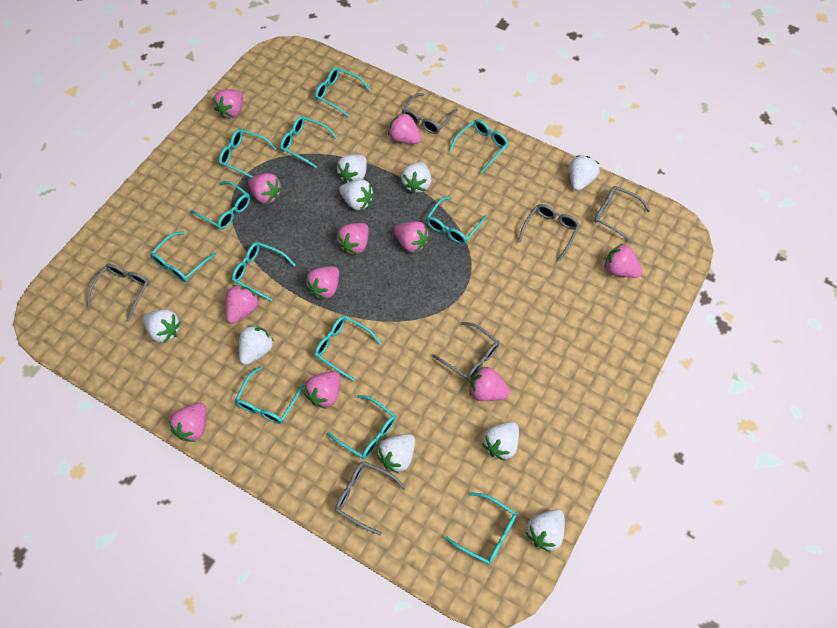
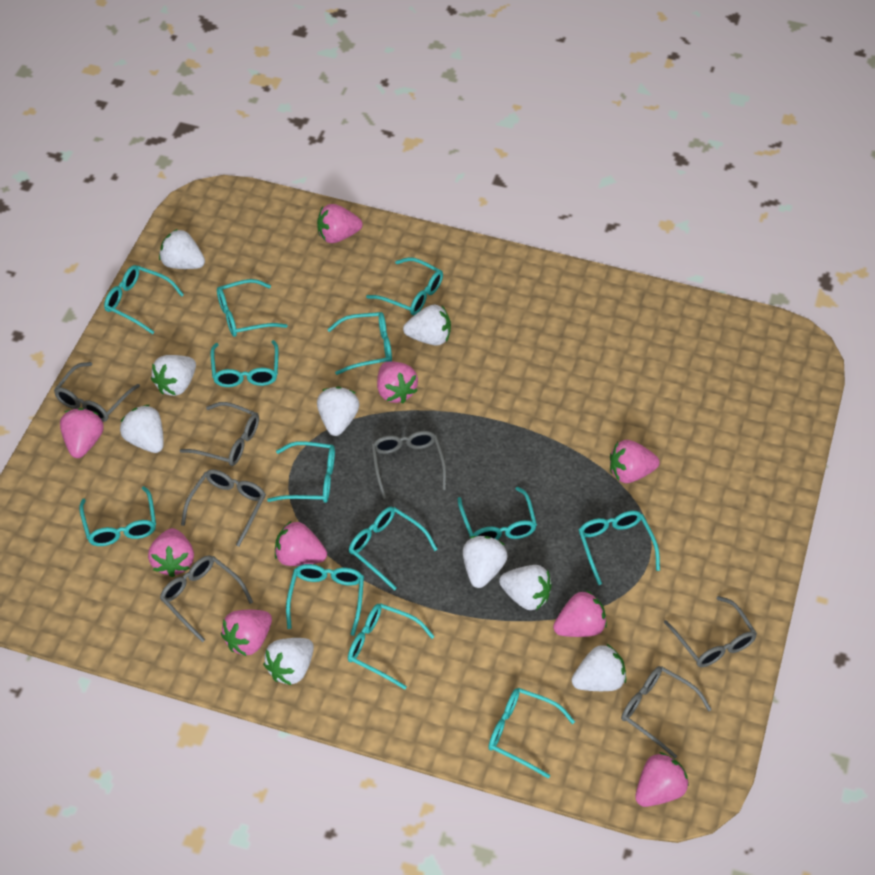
grey glasses: 6 -> 7
pink strawberry: 11 -> 9
turquoise glasses: 12 -> 13

